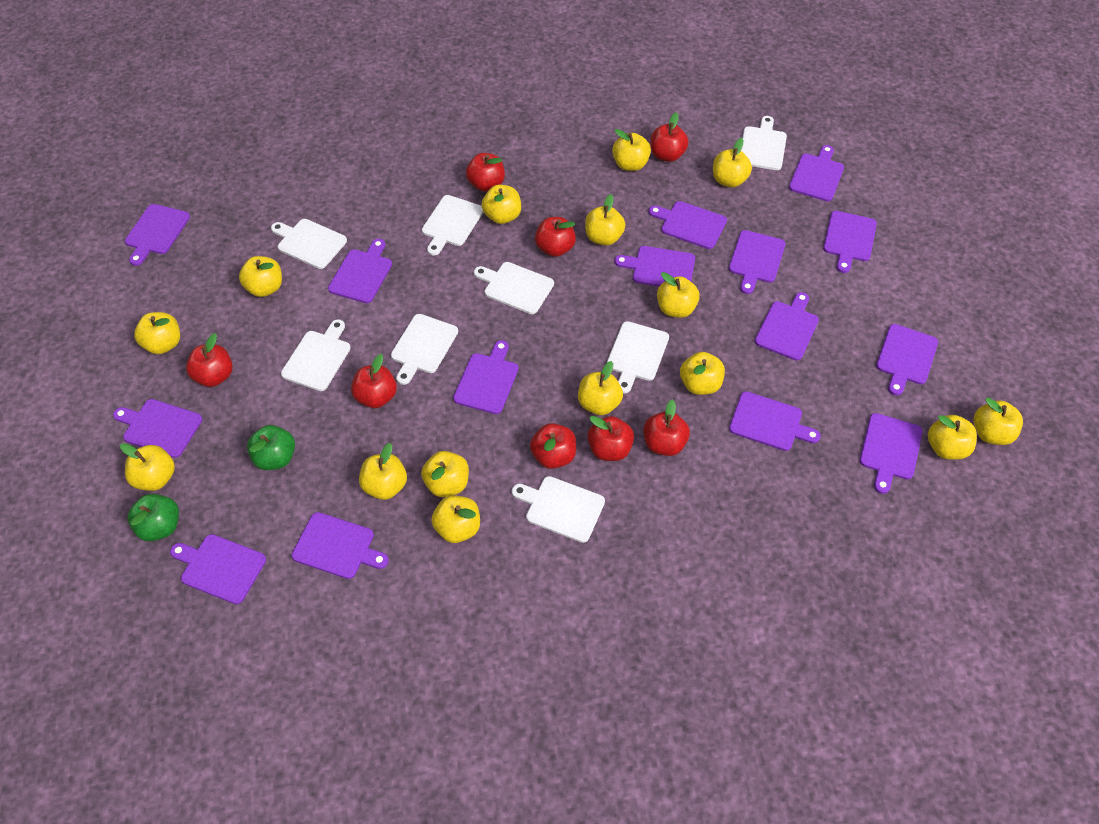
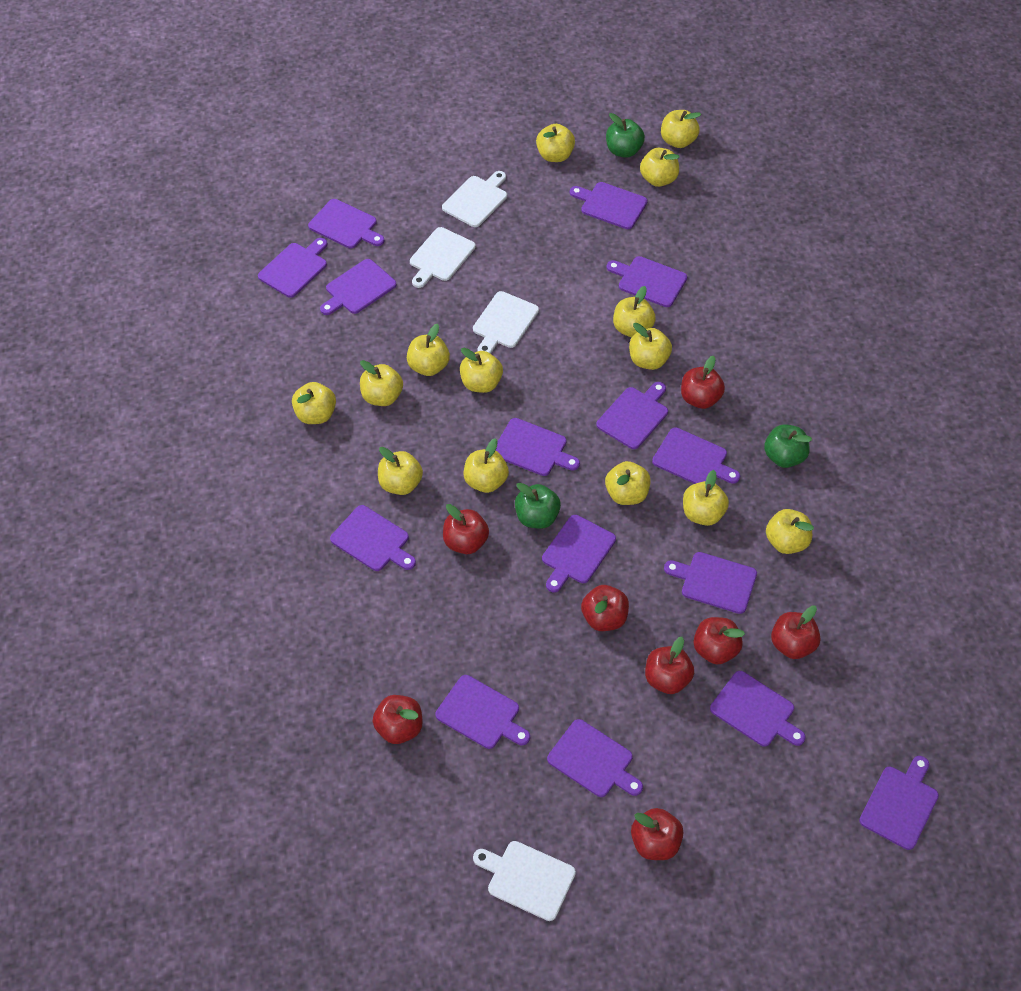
green apple: 2 -> 3
white cutting board: 8 -> 4
yellow apple: 15 -> 14

